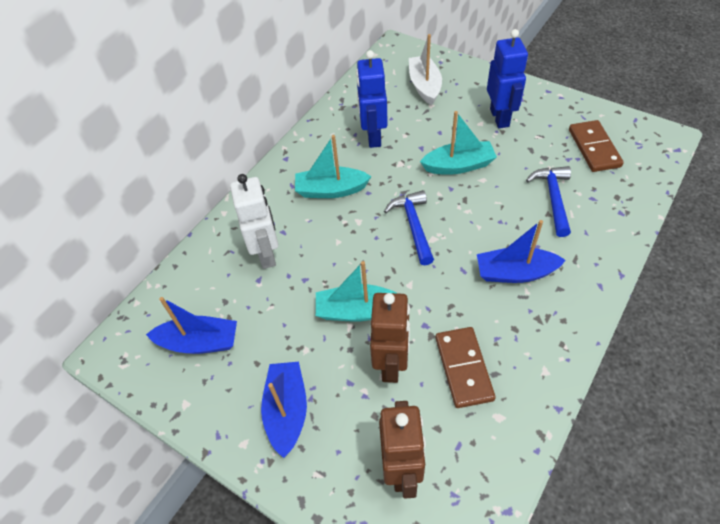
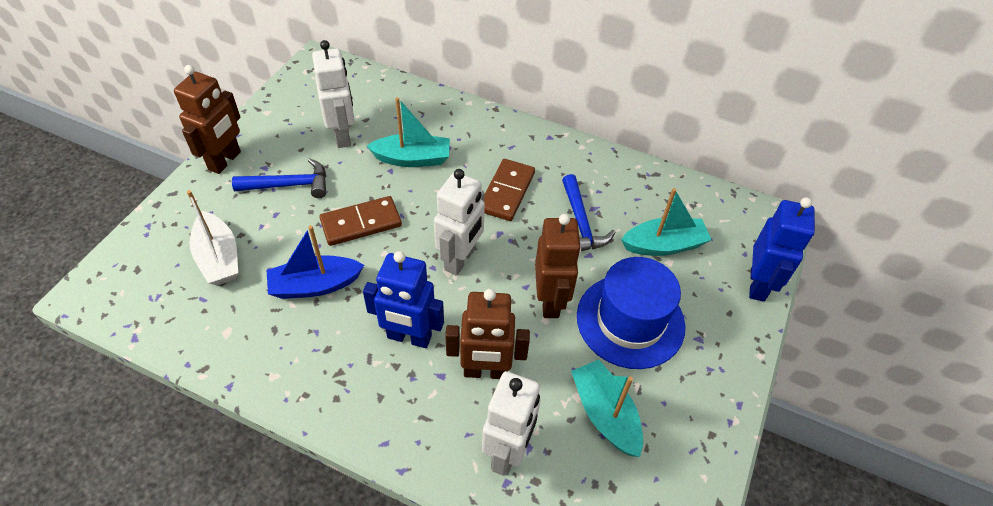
blue boat: 3 -> 1
blue hat: 0 -> 1
brown robot: 2 -> 3
white robot: 1 -> 3

